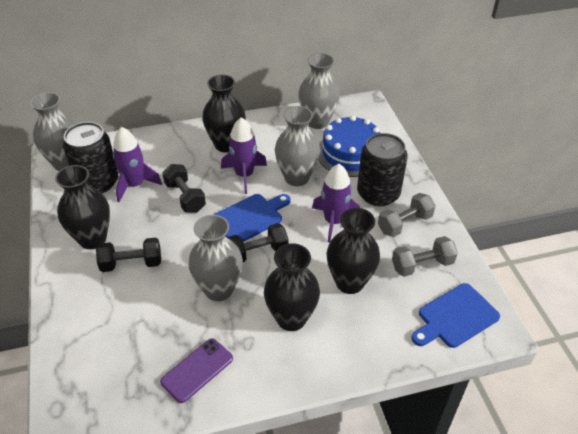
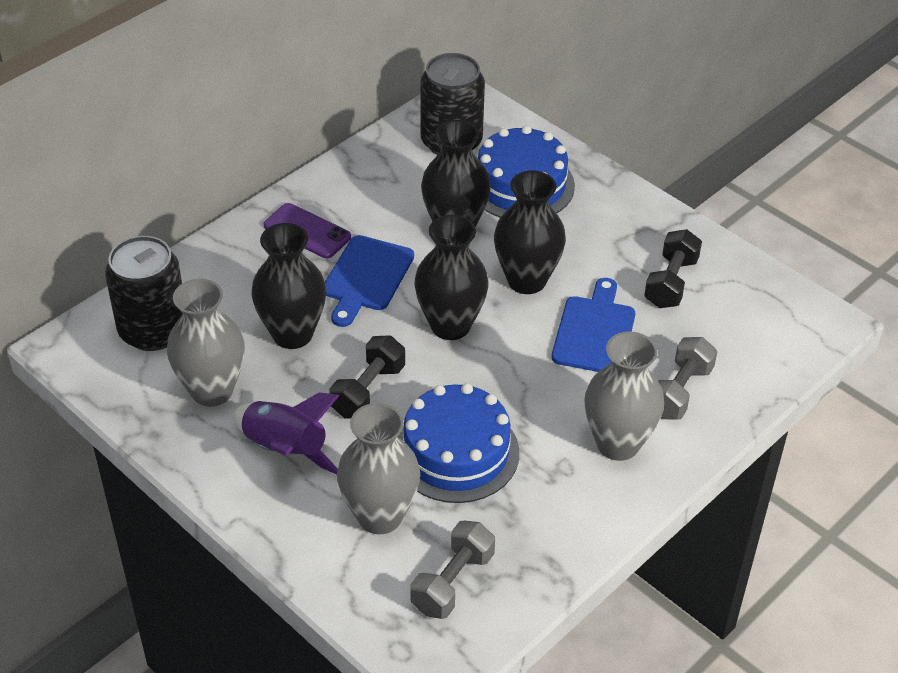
black dumbbell: 3 -> 2
blue cake: 1 -> 2
grey vase: 4 -> 3
purple rocket: 3 -> 1

